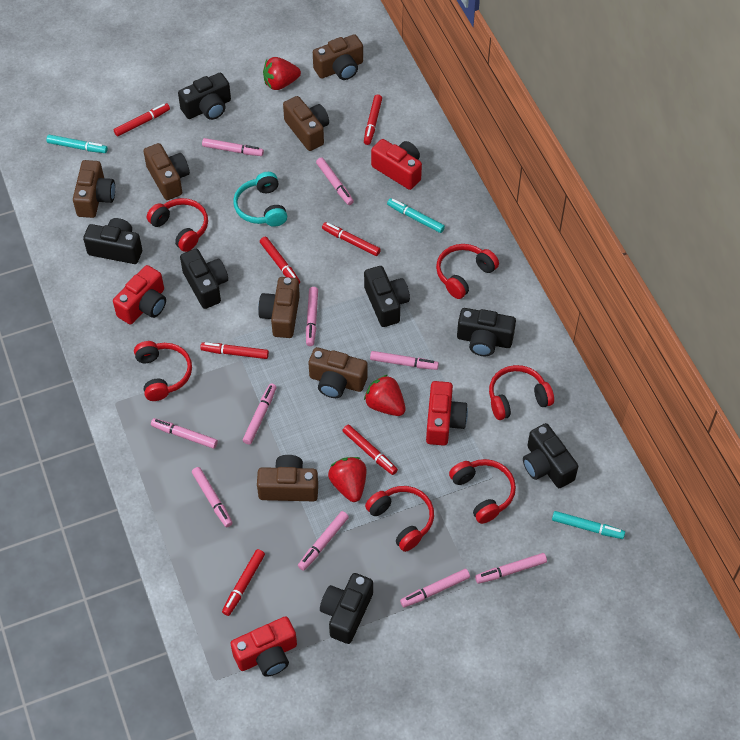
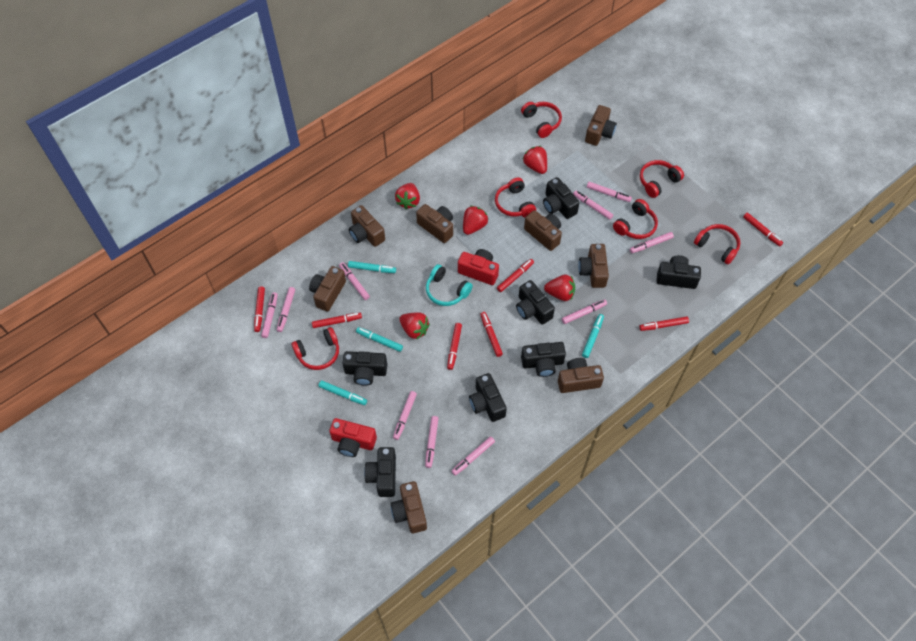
brown camera: 7 -> 8
red camera: 4 -> 2
red strawberry: 3 -> 5
turquoise marker: 3 -> 4

